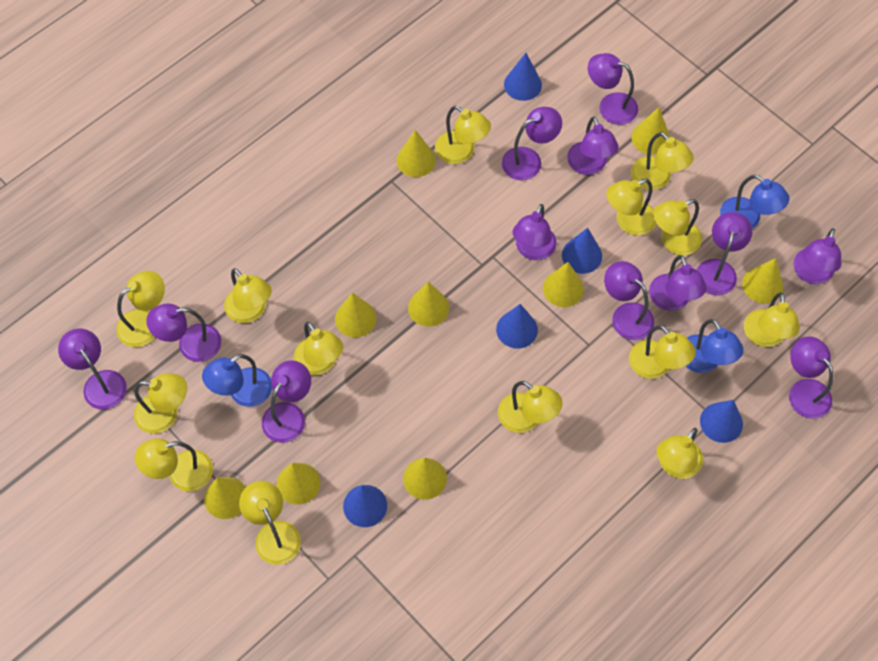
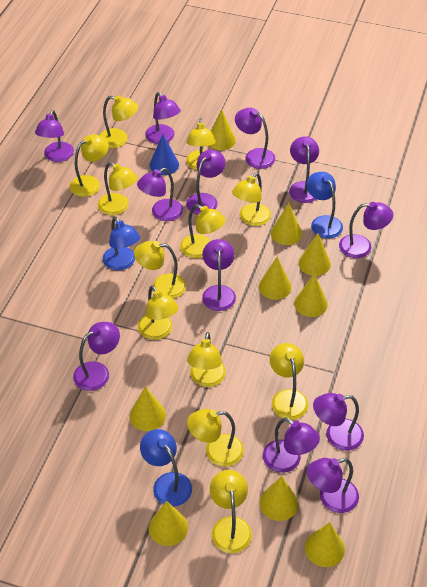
blue cone: 5 -> 1
yellow lamp: 14 -> 12

